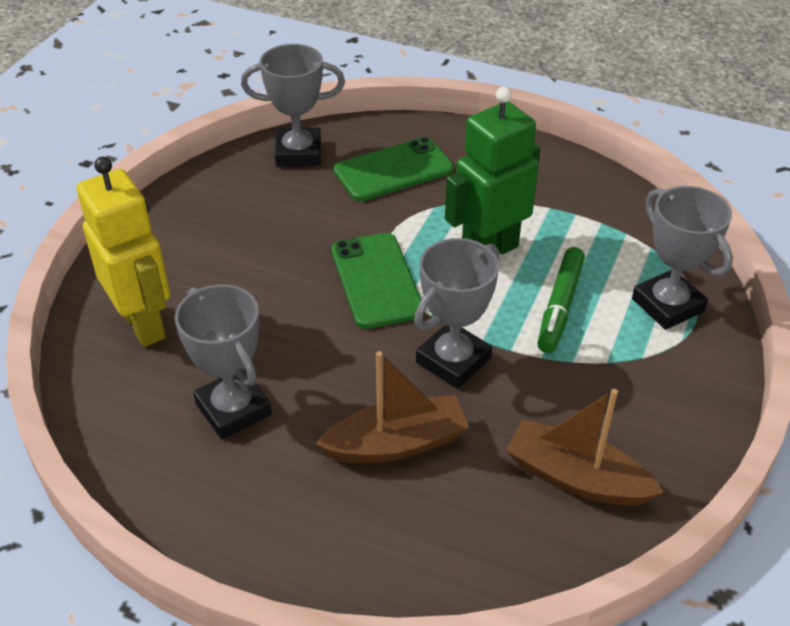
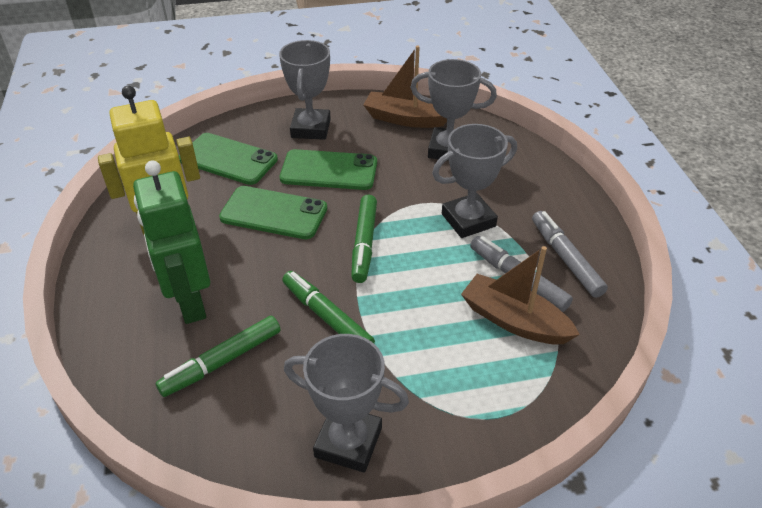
green marker: 1 -> 3
green phone: 2 -> 3
grey marker: 0 -> 2

